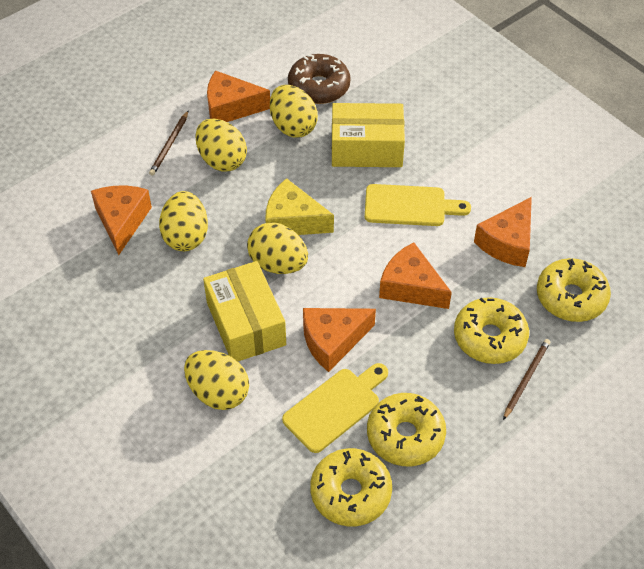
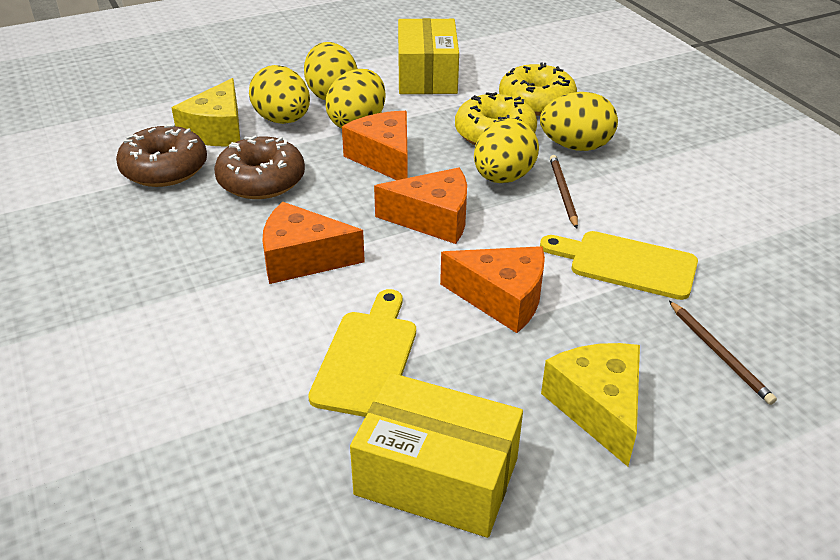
brown donut: 1 -> 2
orange cheese: 5 -> 4
yellow cheese: 1 -> 2
yellow donut: 4 -> 2

